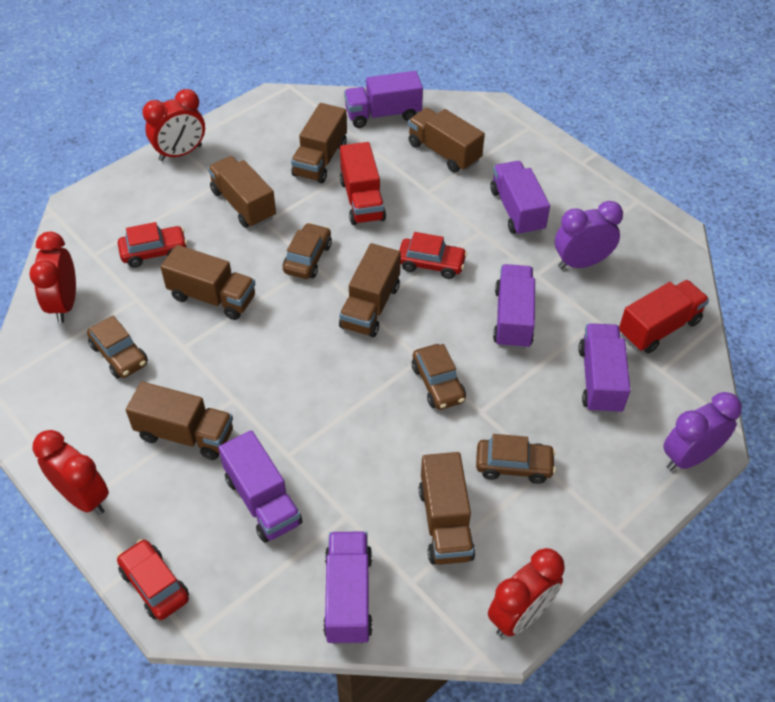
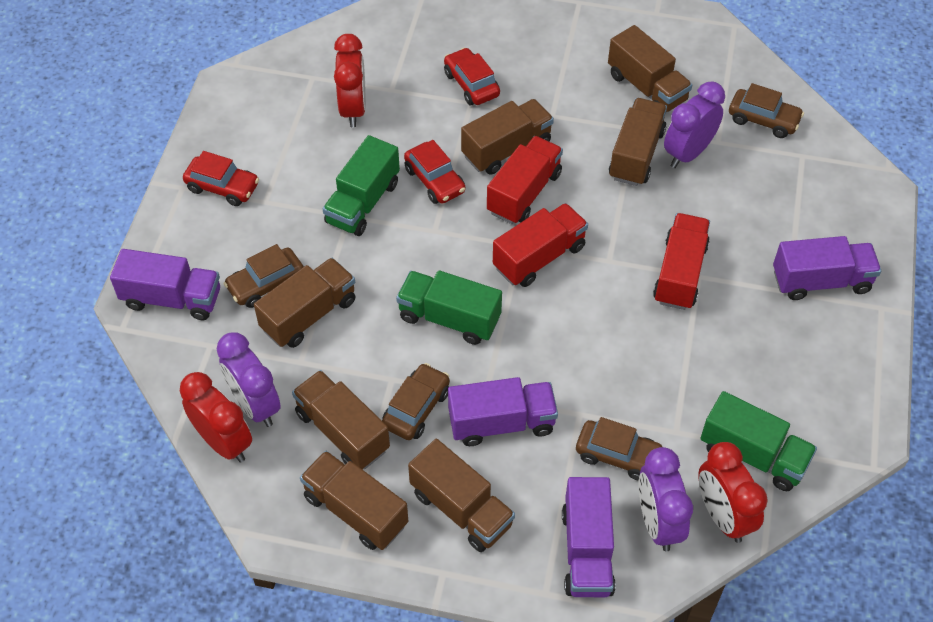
green truck: 0 -> 3
purple clock: 2 -> 3
purple truck: 6 -> 4
red clock: 4 -> 3
red truck: 2 -> 3

